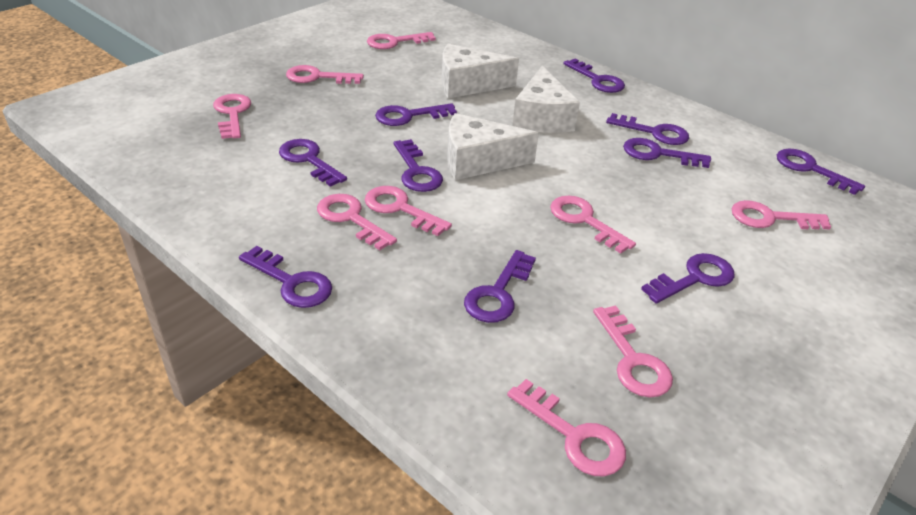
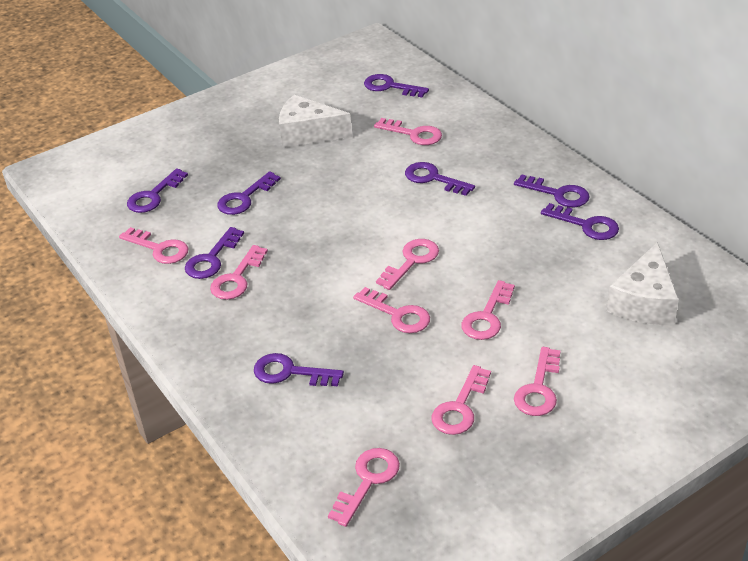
purple key: 10 -> 8
white cheese: 3 -> 2

